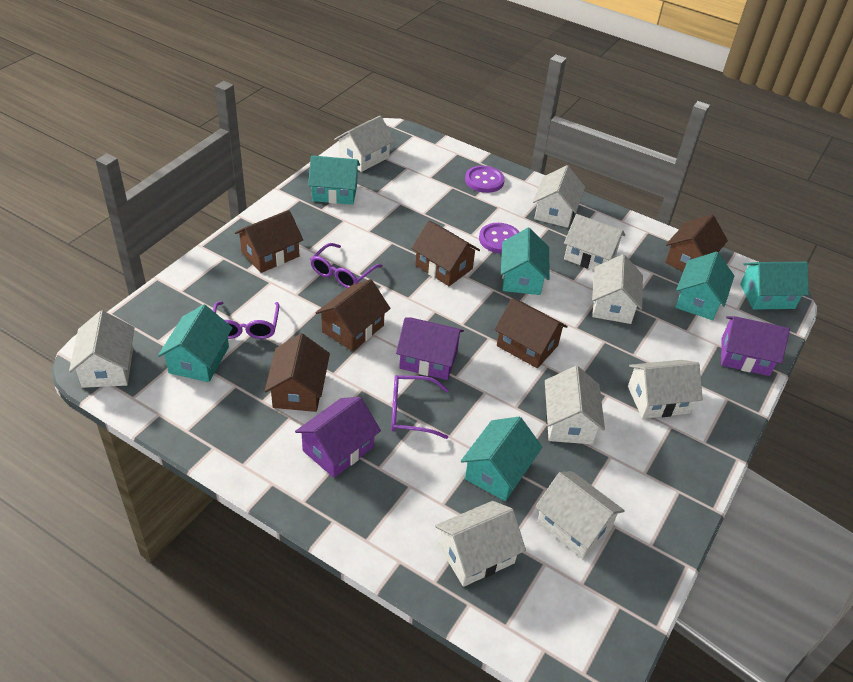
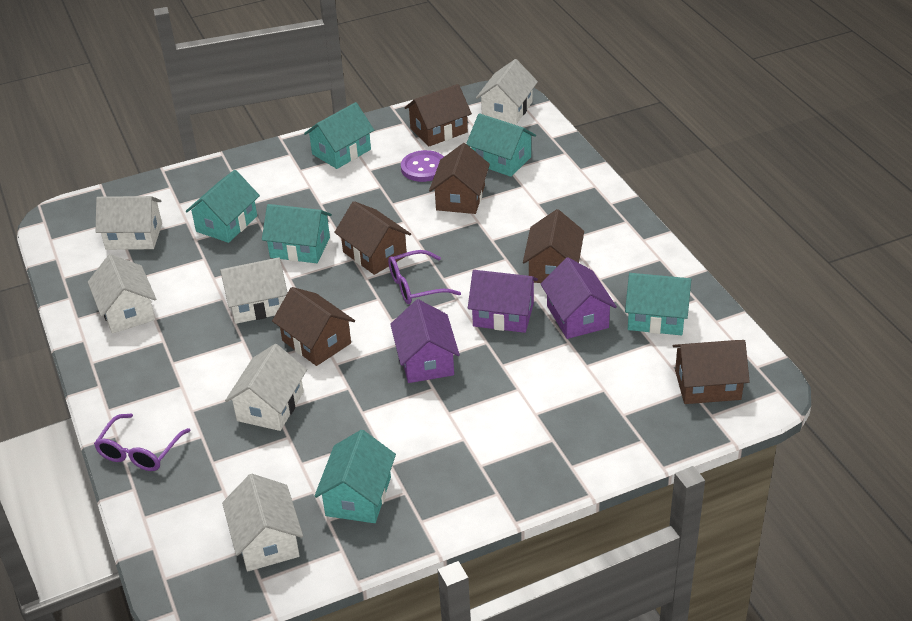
purple button: 2 -> 1
purple glasses: 3 -> 2
white house: 9 -> 6

